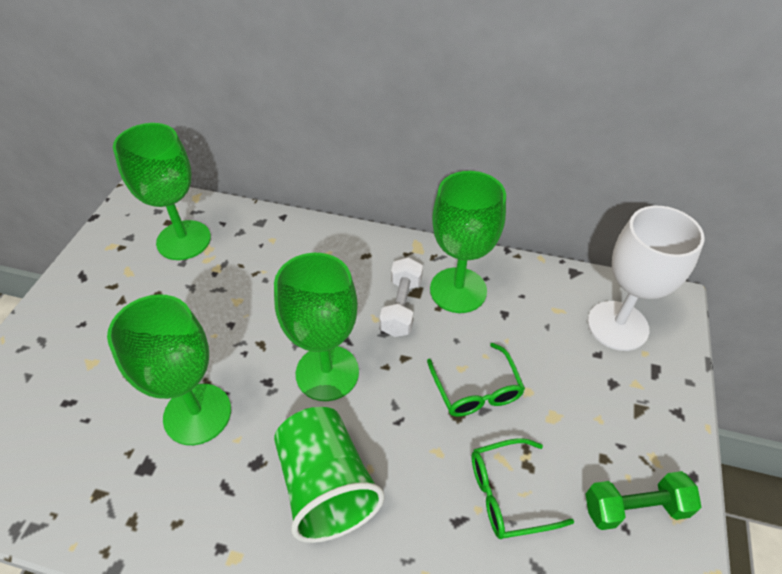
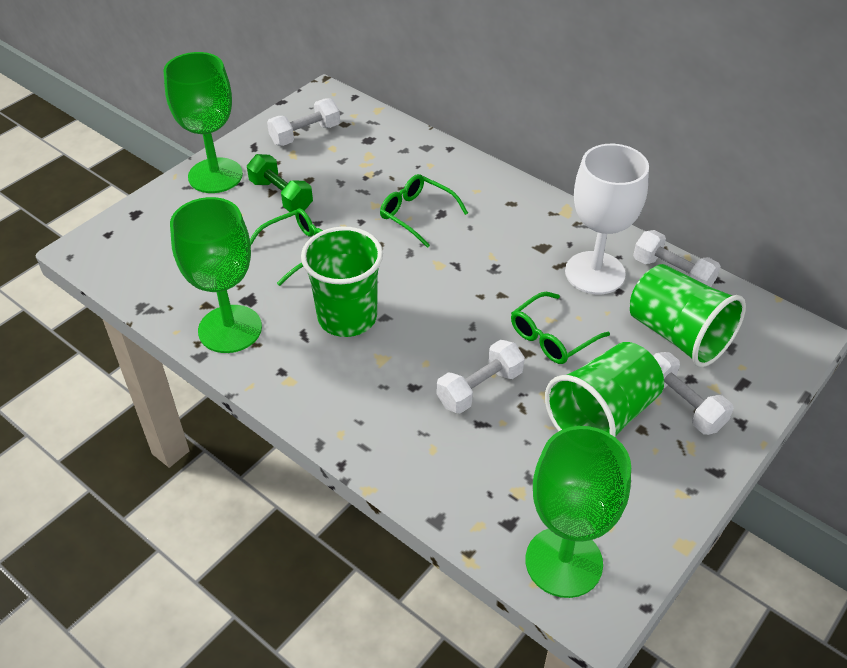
green cup: 1 -> 3
green glasses: 2 -> 3
green goblet: 4 -> 3
white dumbbell: 1 -> 4

